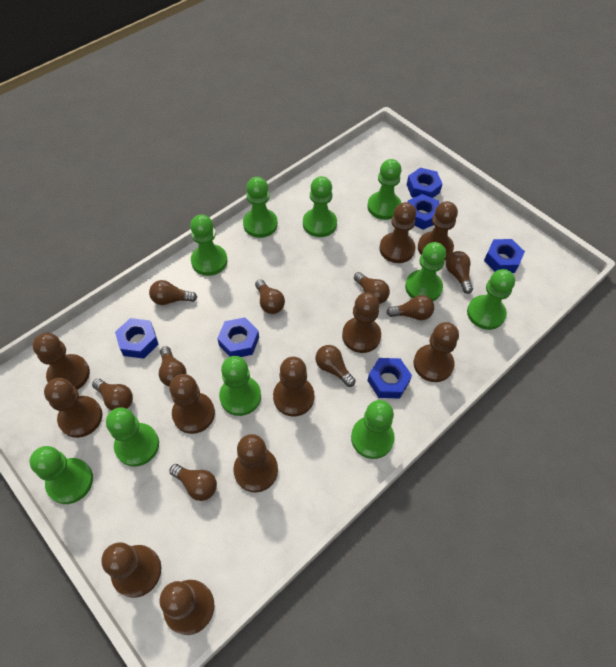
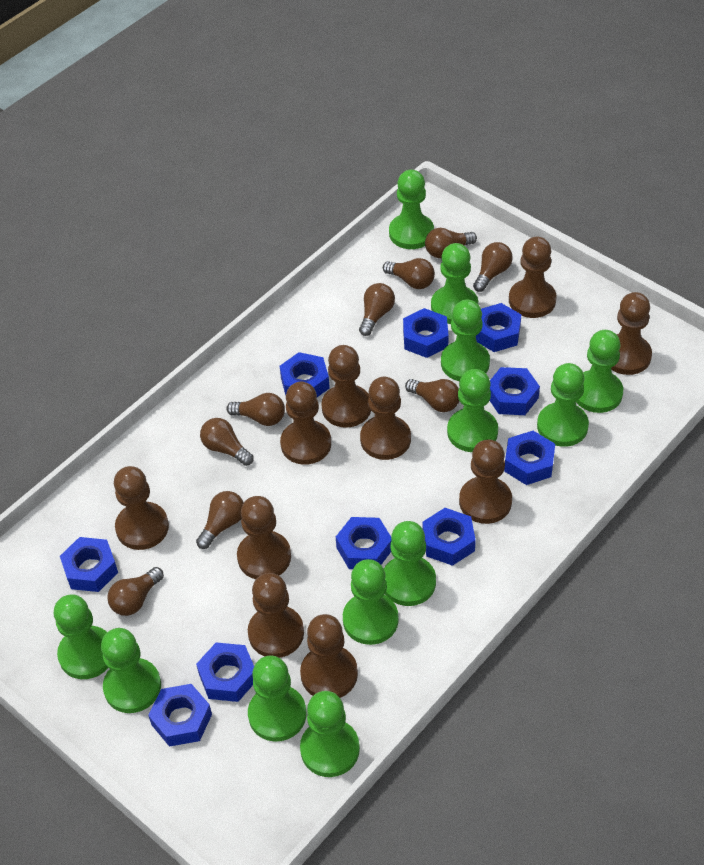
blue nut: 6 -> 10
brown pawn: 11 -> 10
green pawn: 10 -> 12

